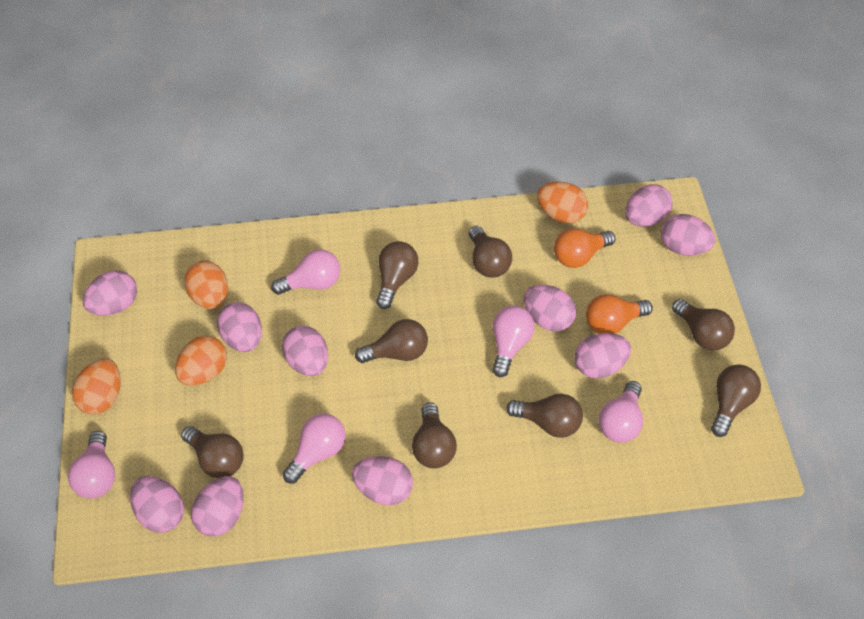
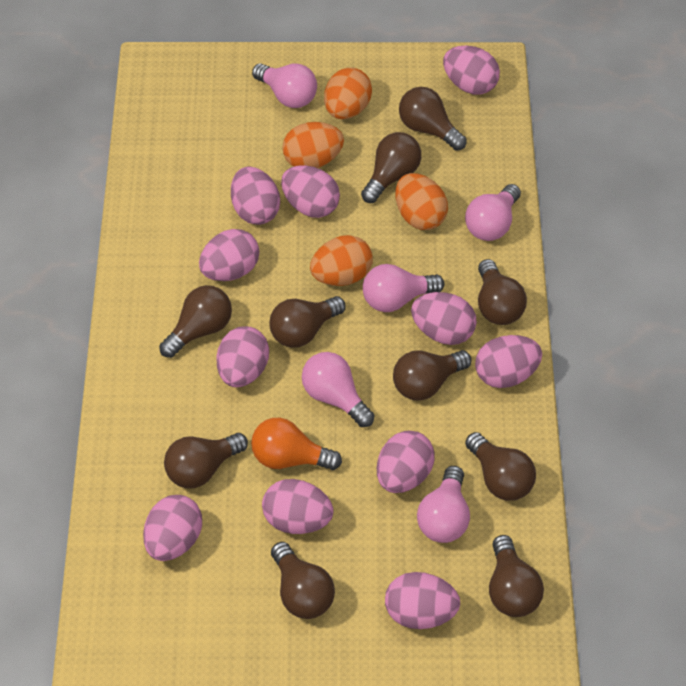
brown light bulb: 8 -> 10
orange light bulb: 2 -> 1
pink egg: 10 -> 11

